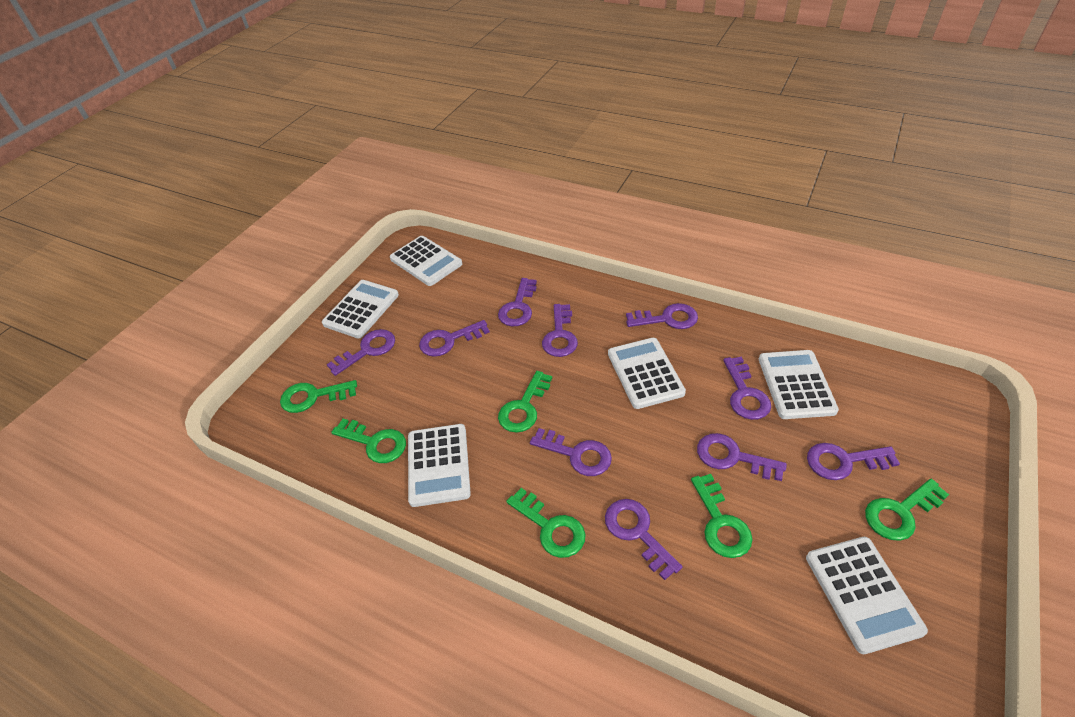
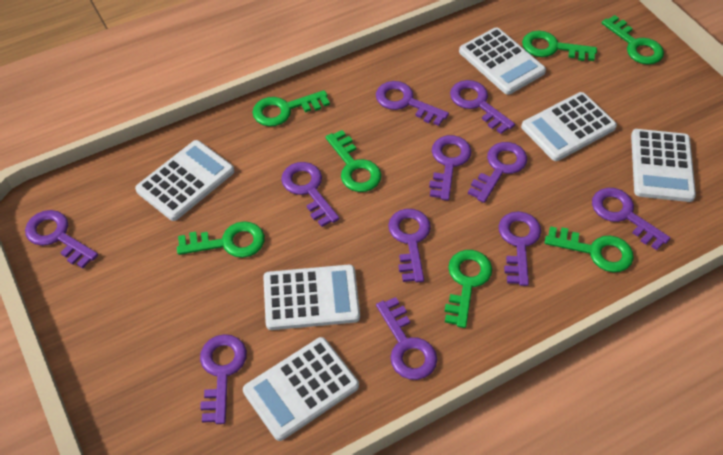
green key: 6 -> 7
purple key: 10 -> 11

